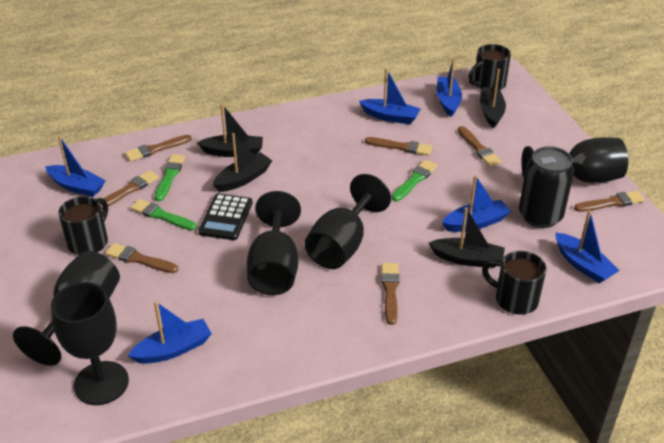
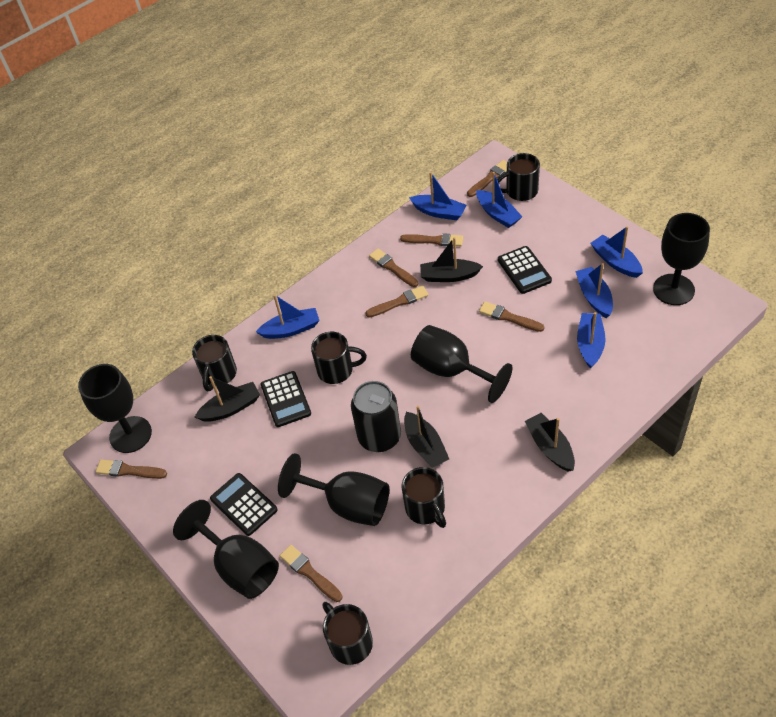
black calculator: 1 -> 3
black mug: 3 -> 5
green brush: 3 -> 0

